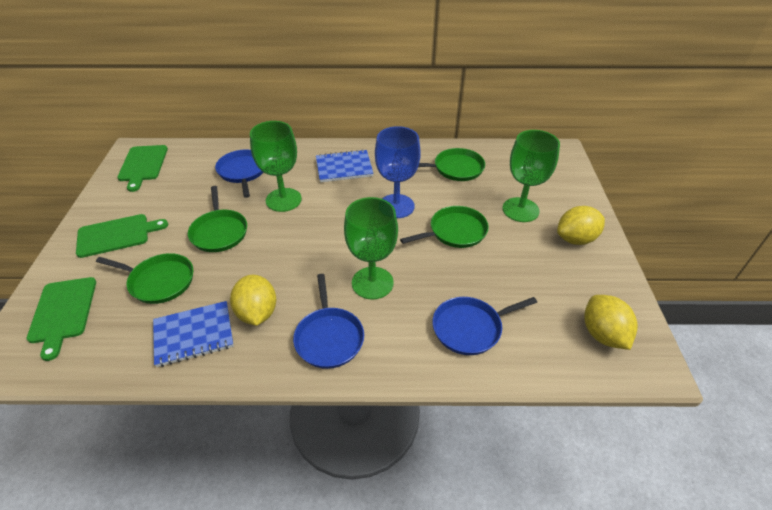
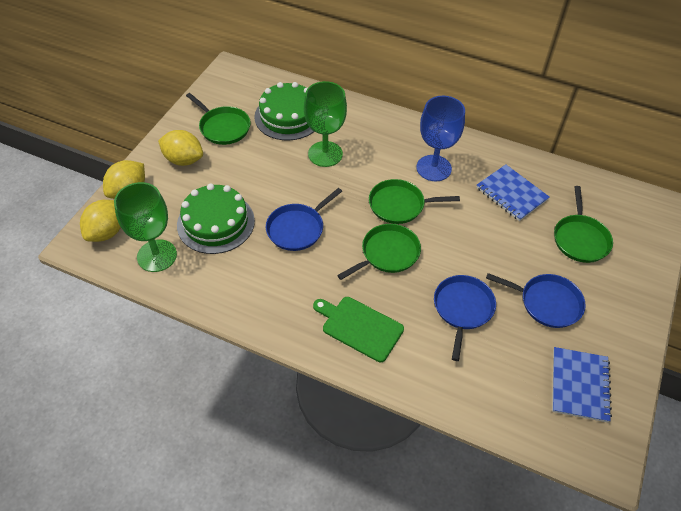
green cake: 0 -> 2
green cutting board: 3 -> 1
green goblet: 3 -> 2

